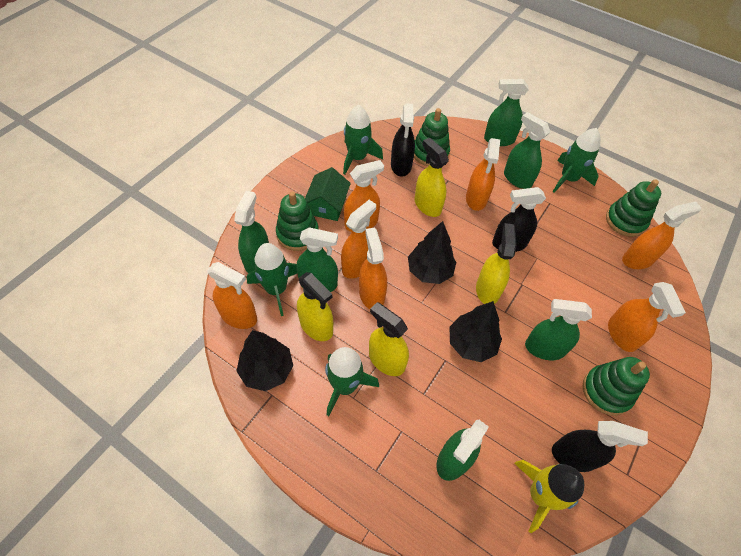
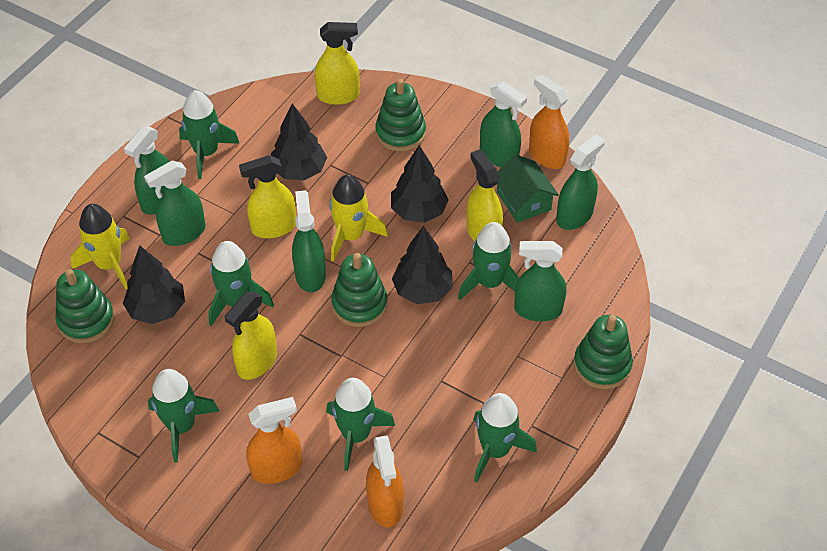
black spray bottle: 3 -> 0
black tree: 3 -> 4
green rocket: 4 -> 6
orange spray bottle: 7 -> 3
yellow rocket: 1 -> 2

